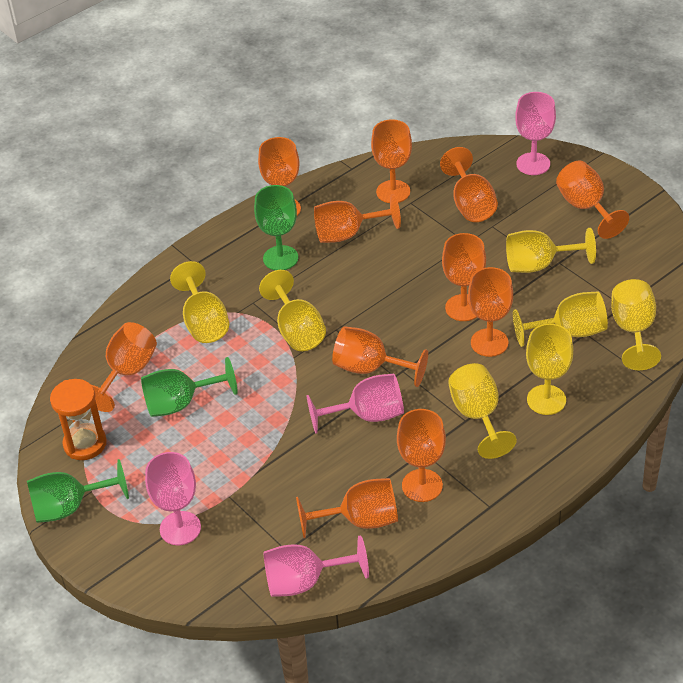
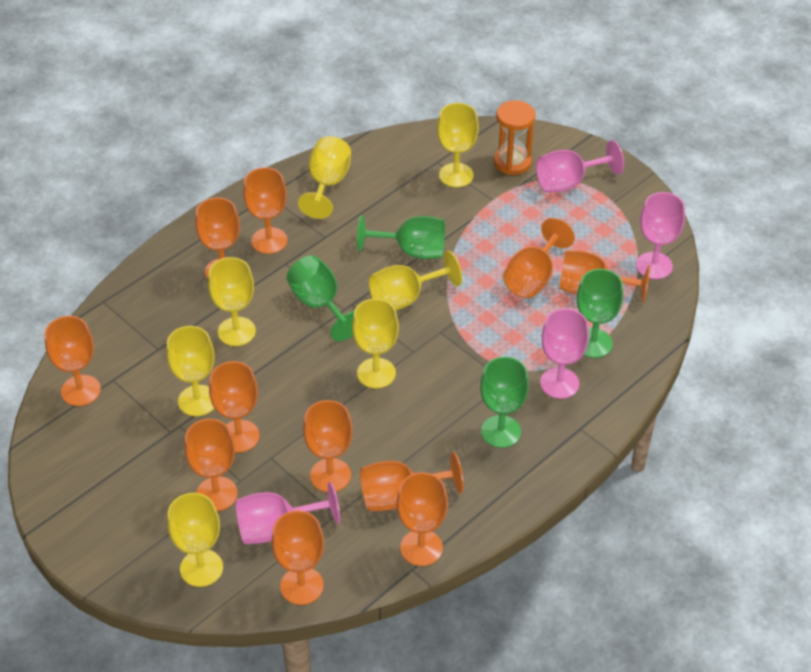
green goblet: 3 -> 4

